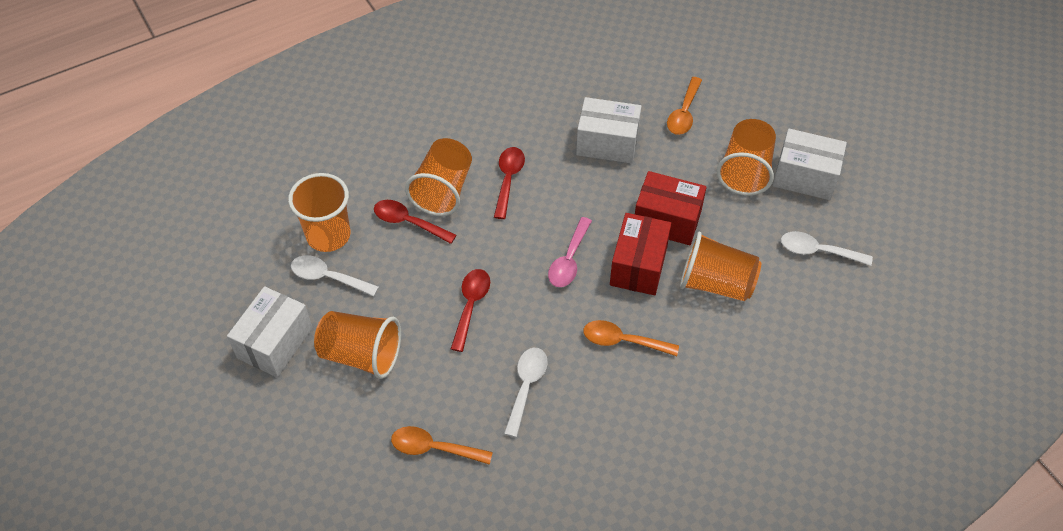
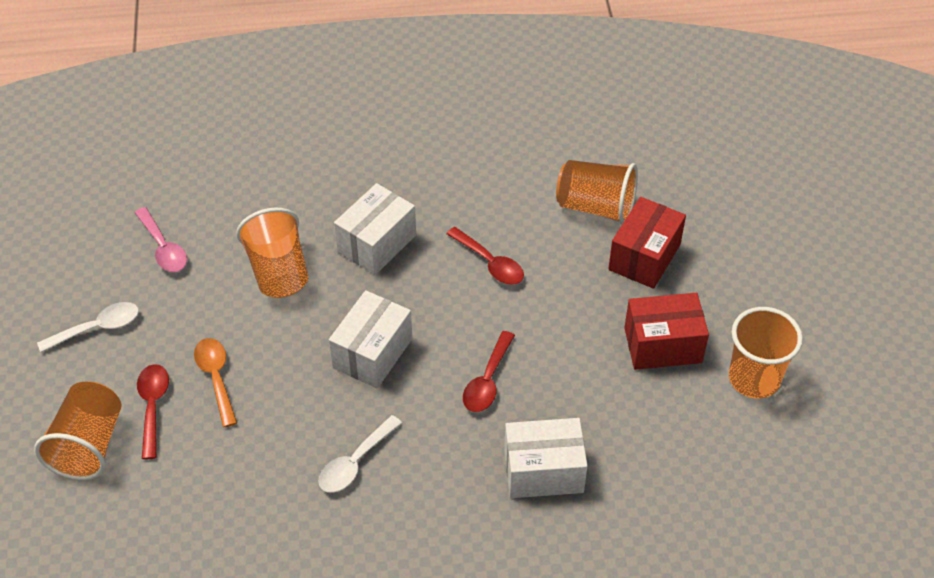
orange cup: 5 -> 4
orange spoon: 3 -> 1
white spoon: 3 -> 2

